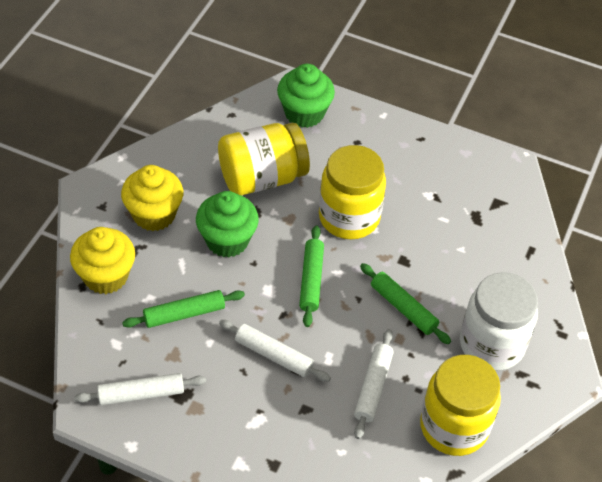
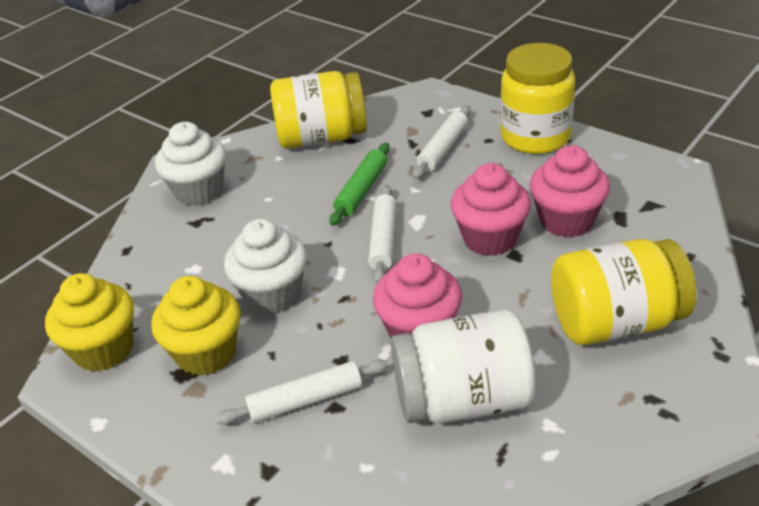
green cupcake: 2 -> 0
green rolling pin: 3 -> 1
pink cupcake: 0 -> 3
white cupcake: 0 -> 2

